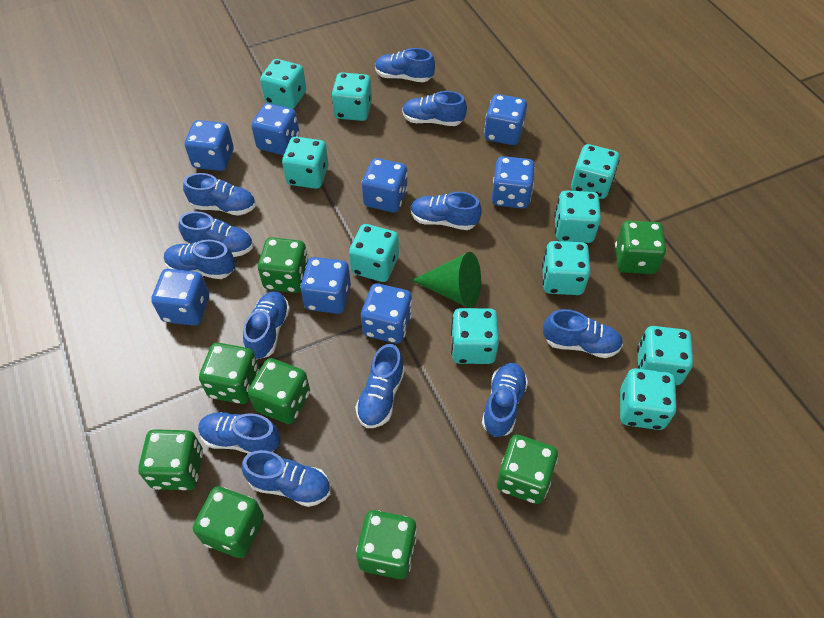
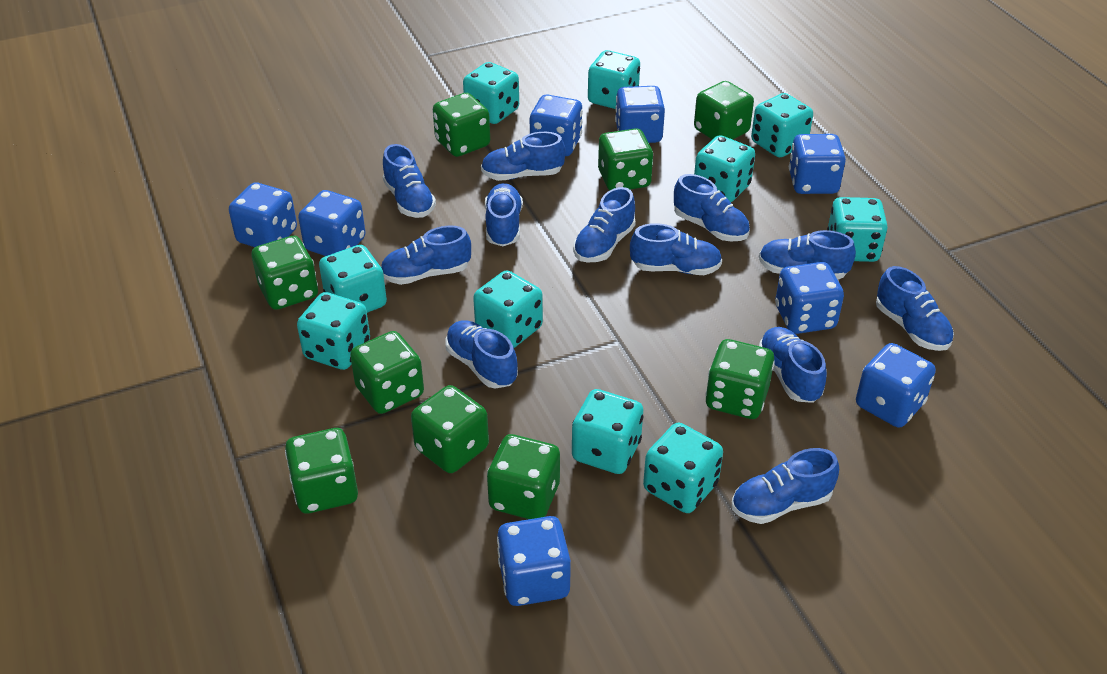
green cone: 1 -> 0
green dice: 8 -> 9

